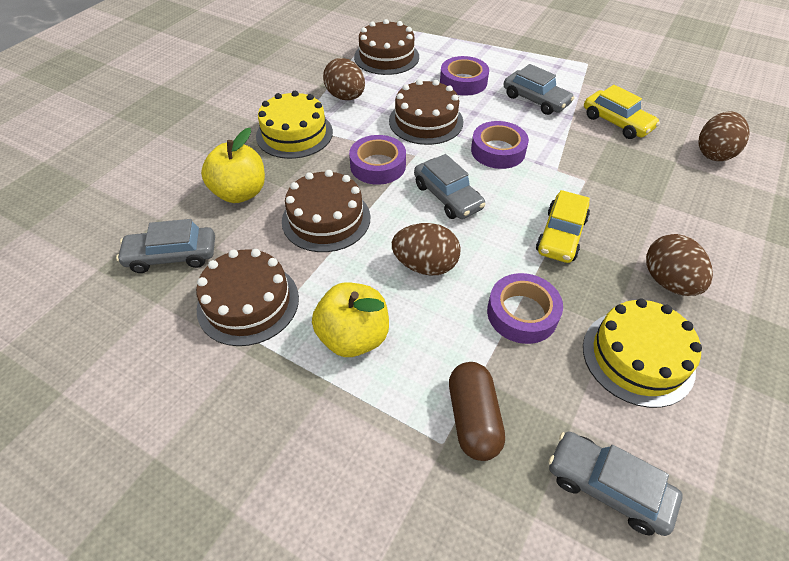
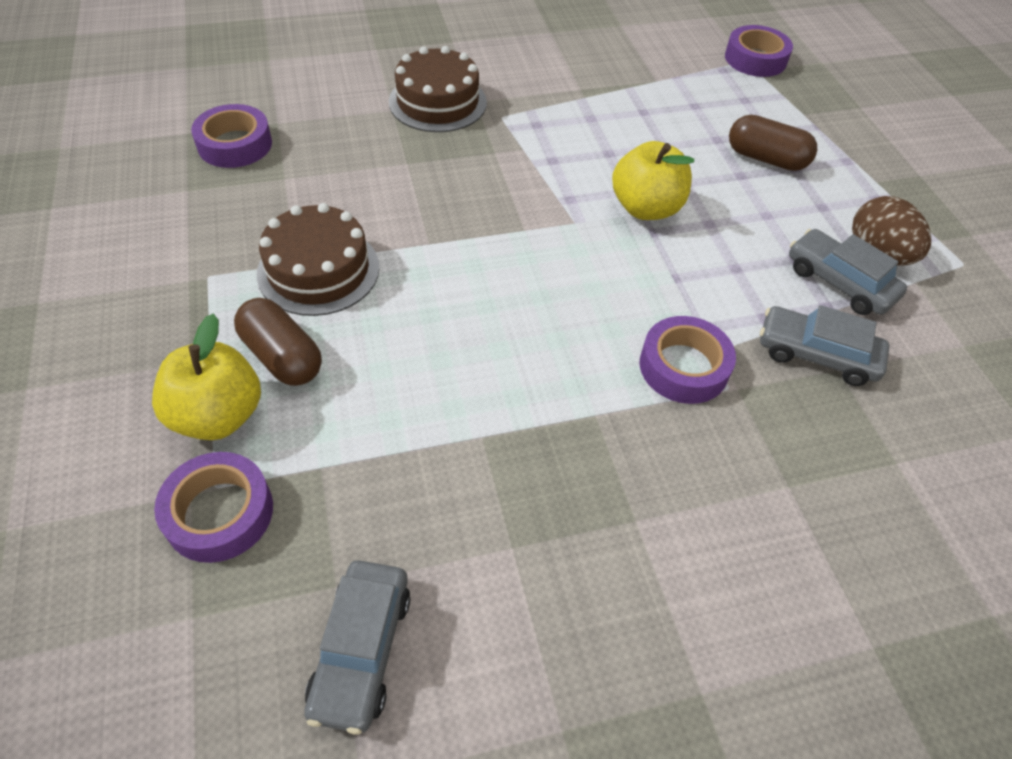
brown cake: 4 -> 2
brown capsule: 1 -> 2
brown egg: 4 -> 1
grey car: 4 -> 3
yellow cake: 2 -> 0
yellow car: 2 -> 0

